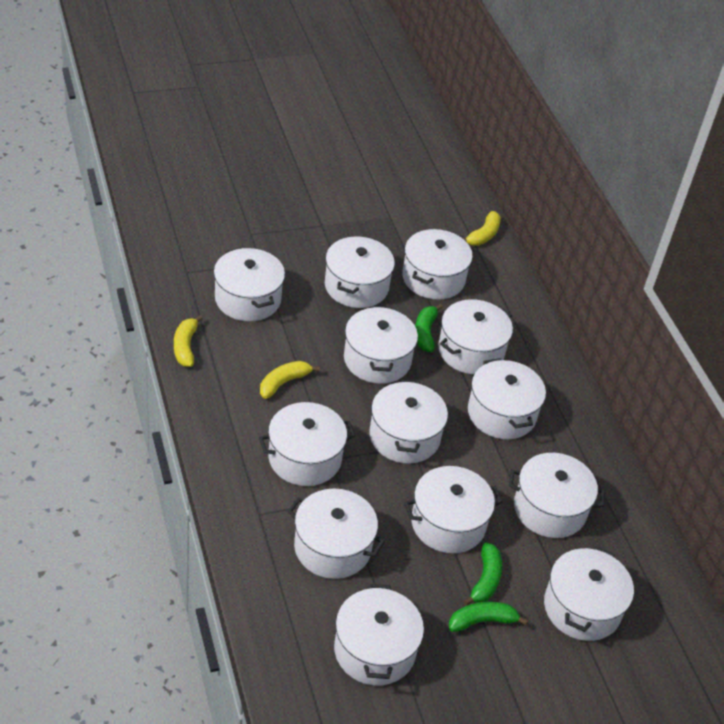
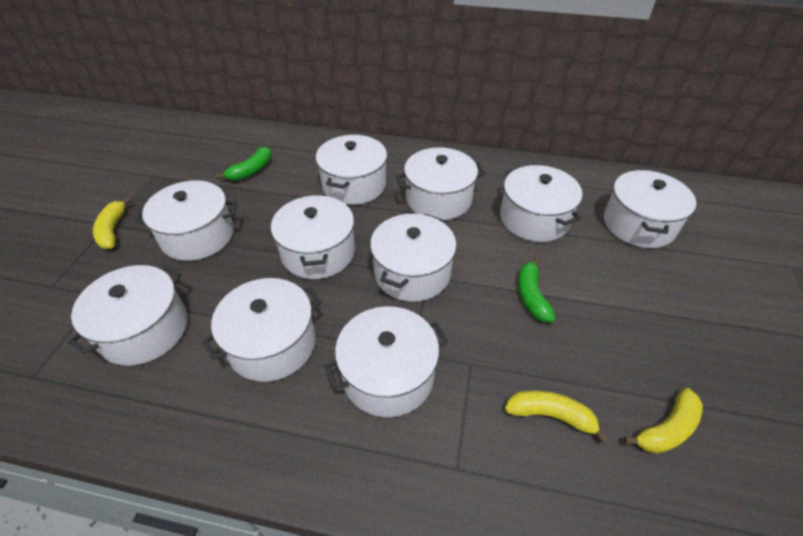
green banana: 3 -> 2
white pot: 13 -> 10

